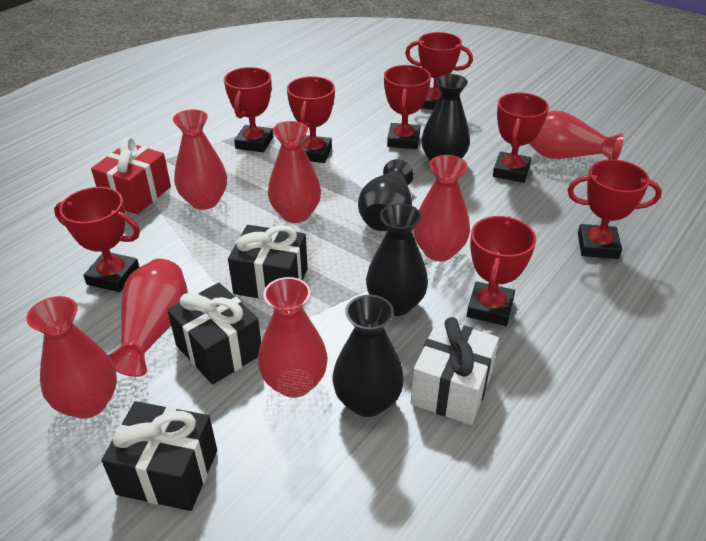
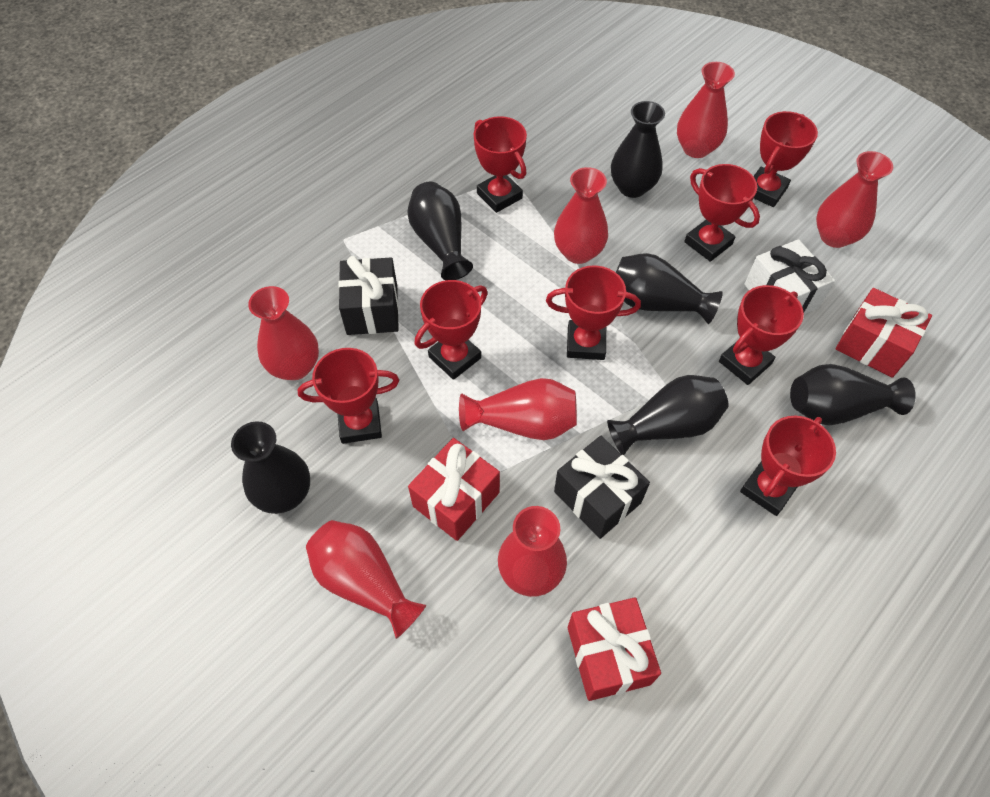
black gift: 3 -> 2
black vase: 4 -> 6
red gift: 1 -> 3

